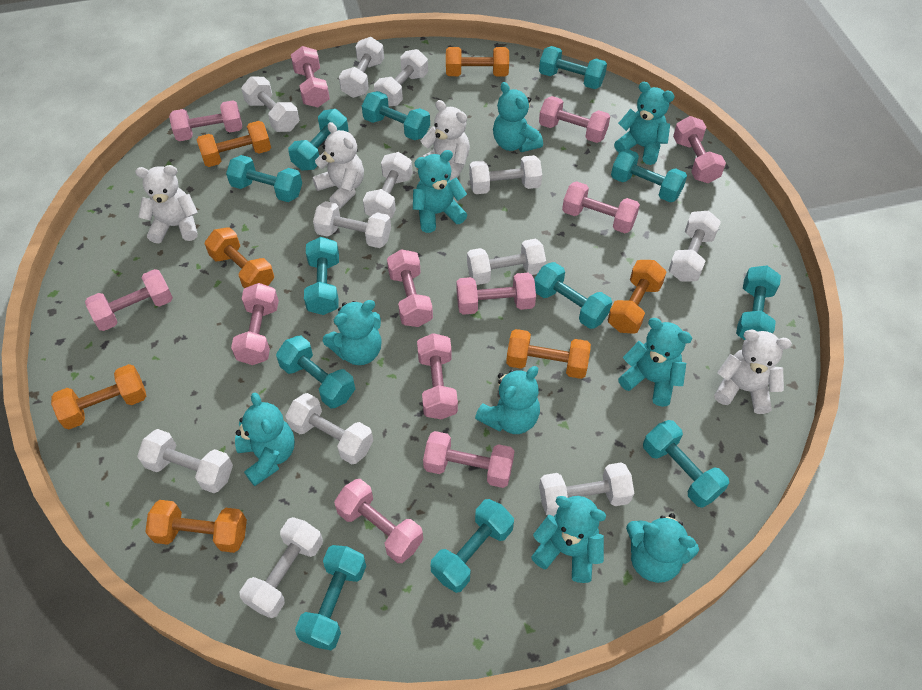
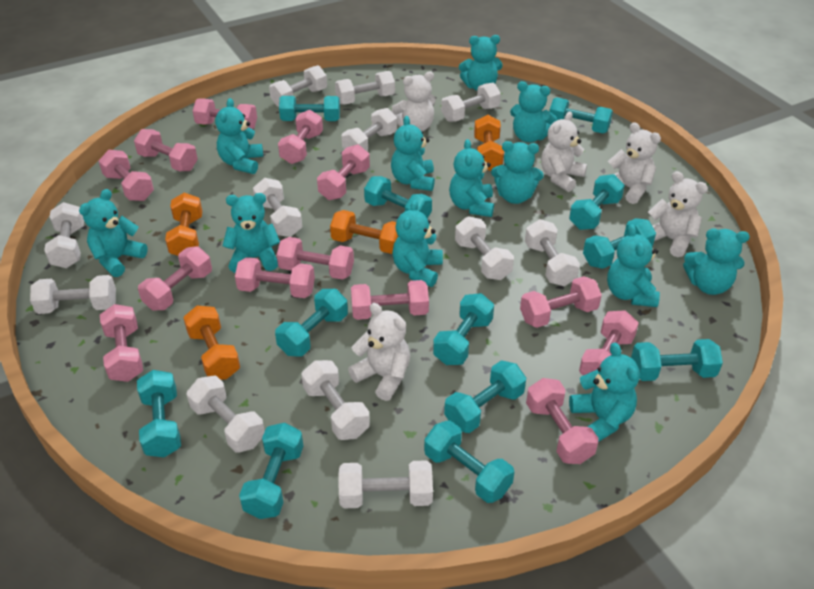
orange dumbbell: 7 -> 4
pink dumbbell: 12 -> 13
turquoise teddy bear: 9 -> 12
white teddy bear: 4 -> 5

